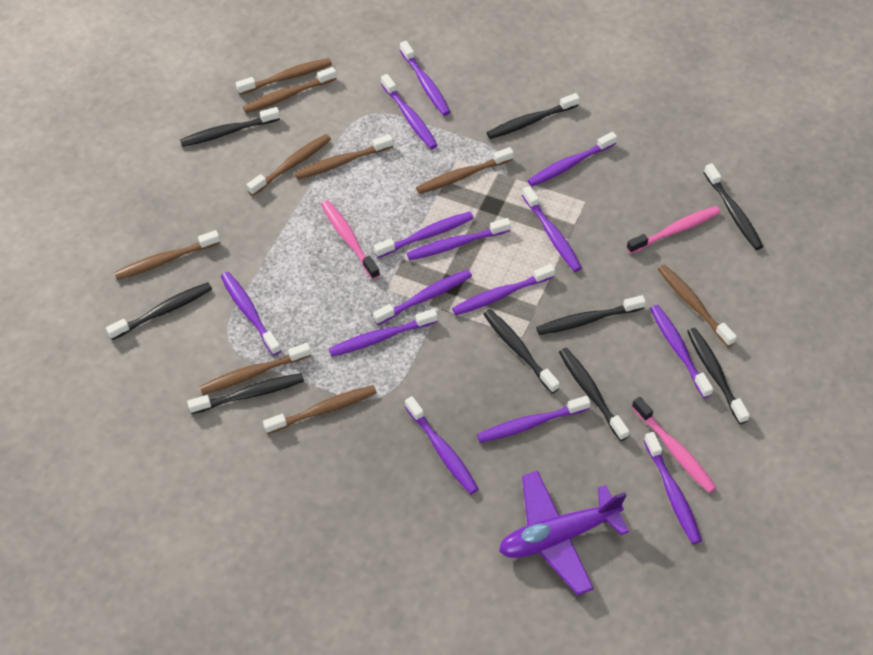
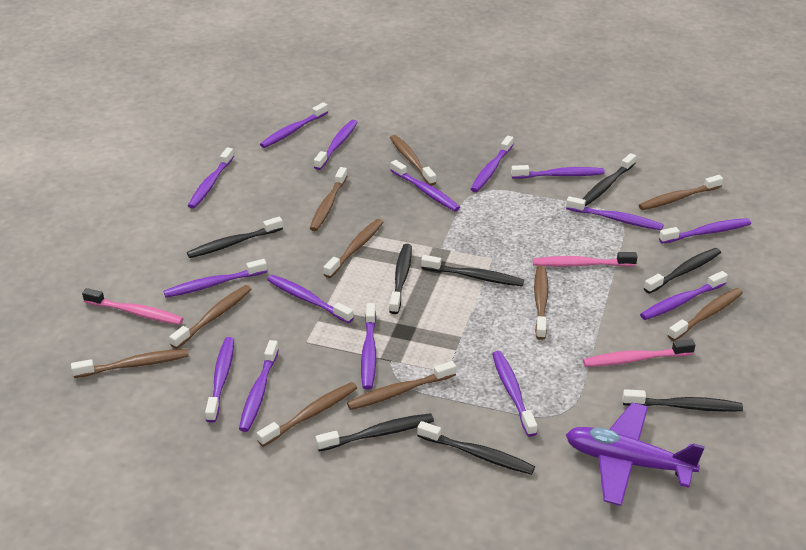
black toothbrush: 9 -> 8
brown toothbrush: 9 -> 10
purple toothbrush: 14 -> 15

